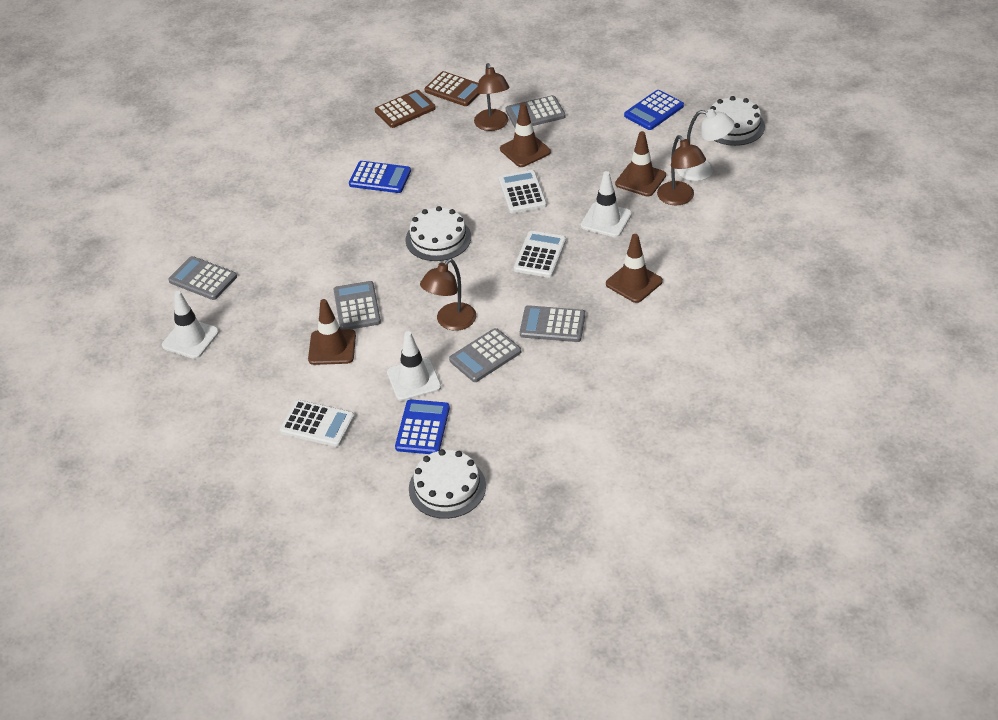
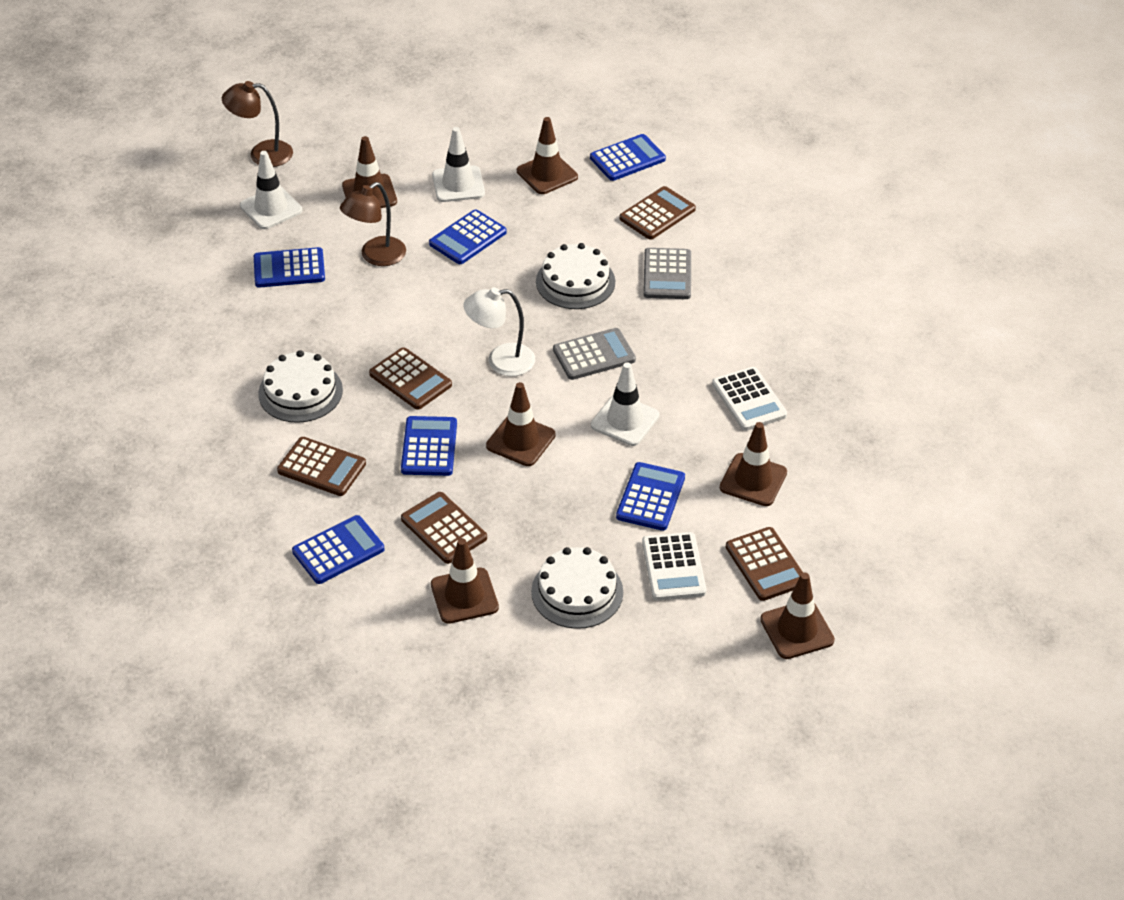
blue calculator: 3 -> 6
brown calculator: 2 -> 5
brown lamp: 3 -> 2
brown traffic cone: 4 -> 6
grey calculator: 5 -> 2
white calculator: 3 -> 2

